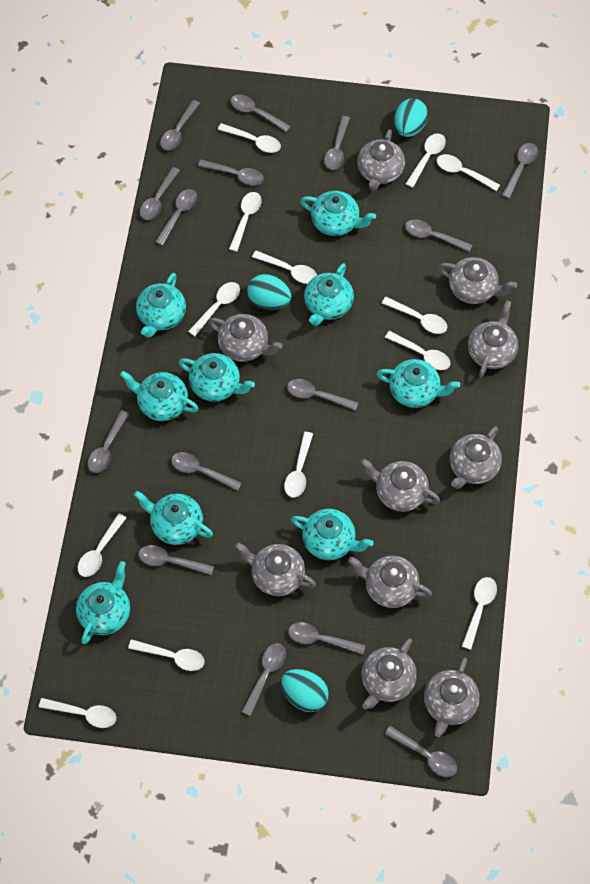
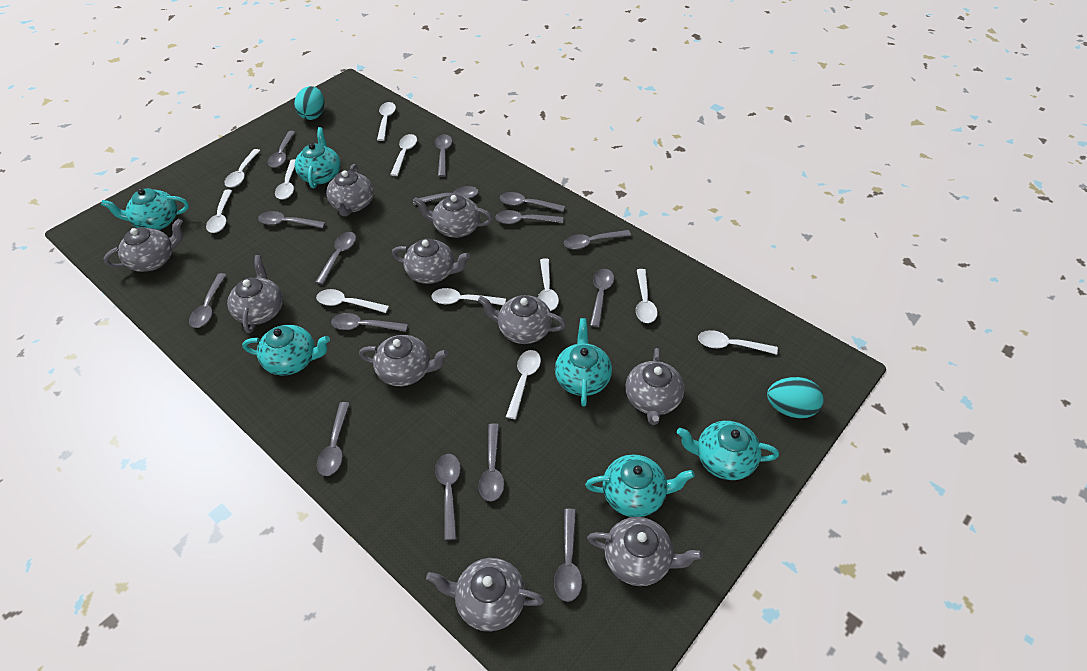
turquoise egg: 3 -> 2
turquoise teapot: 9 -> 6
white spoon: 13 -> 11

